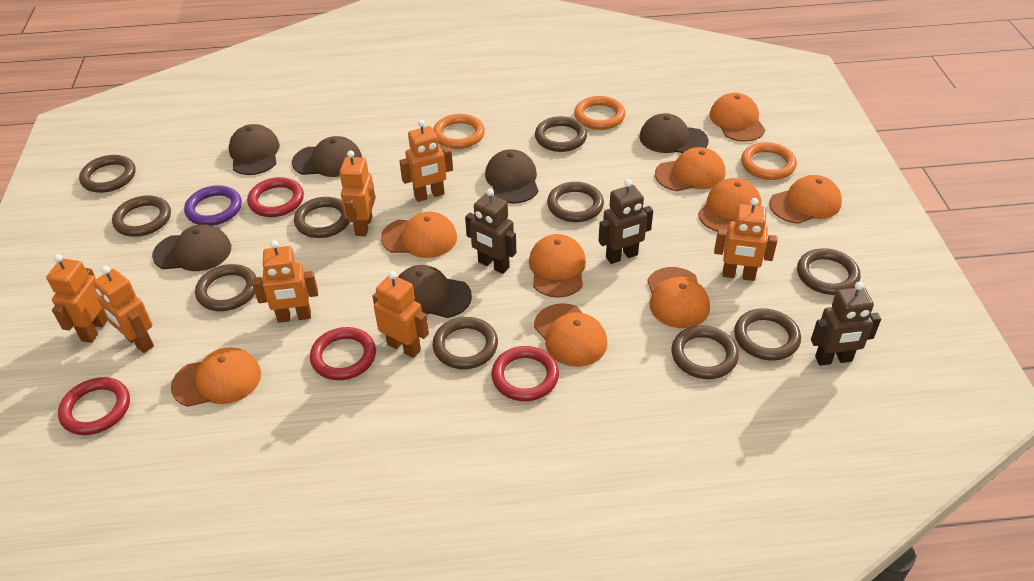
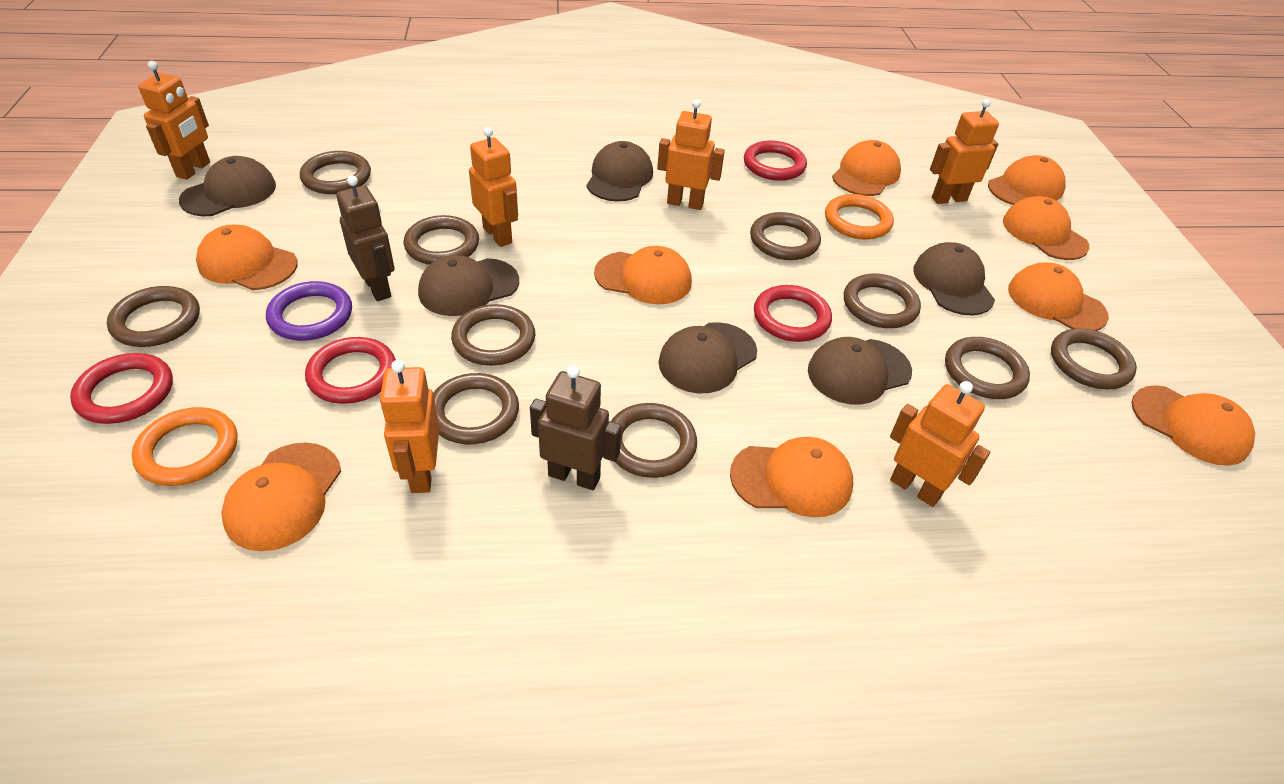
brown robot: 3 -> 2
orange ring: 3 -> 2
orange robot: 7 -> 6

